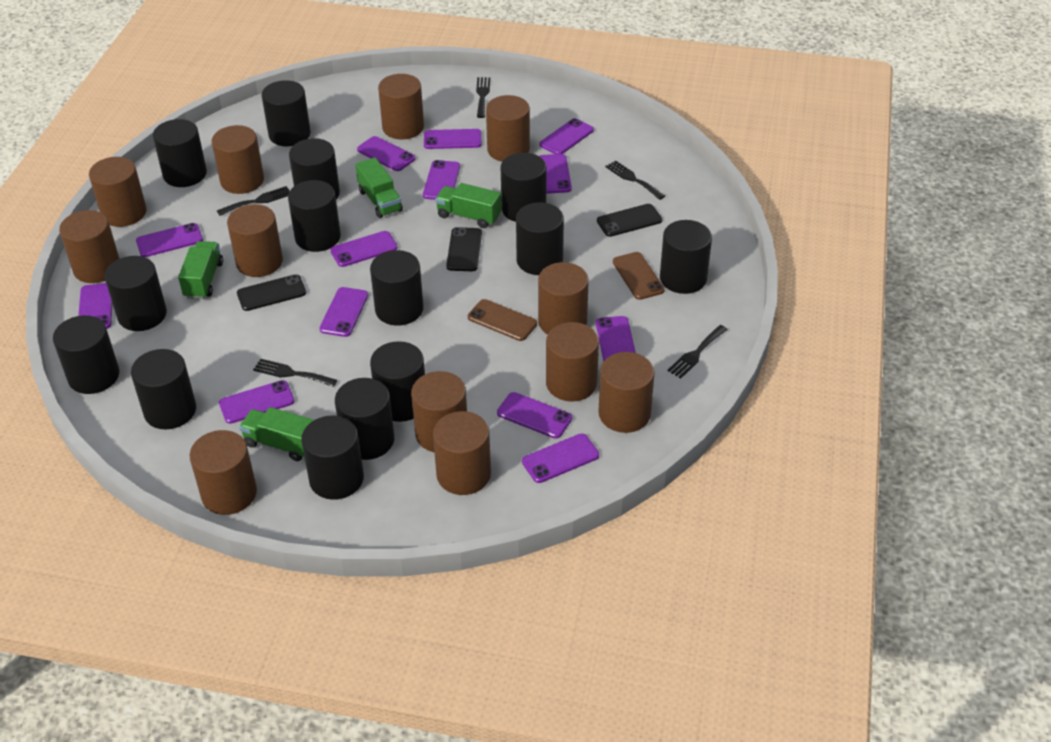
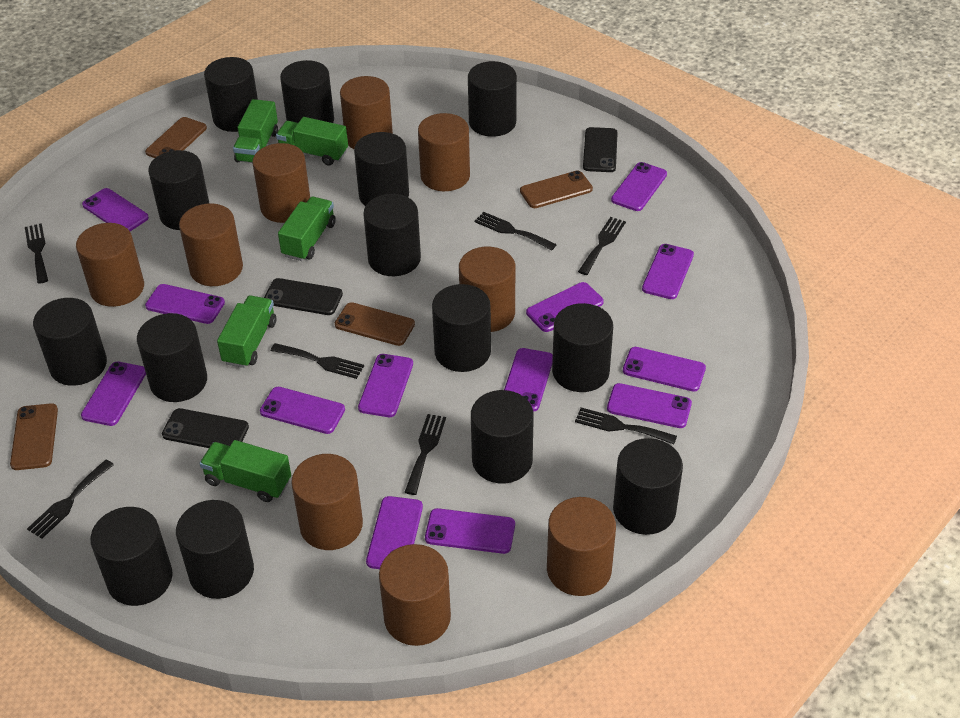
black fork: 5 -> 7
brown cylinder: 12 -> 9
brown phone: 2 -> 4
green truck: 4 -> 5

